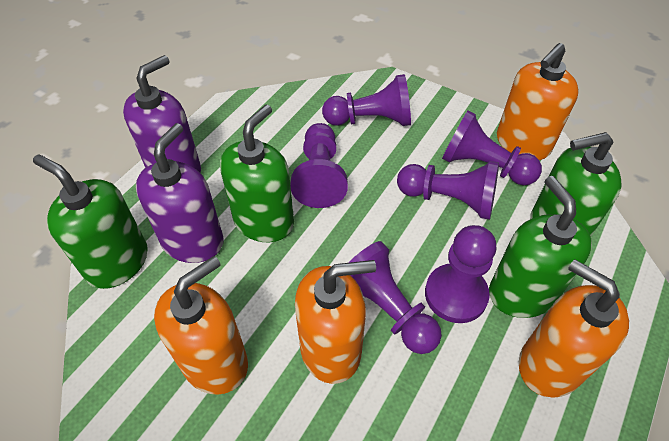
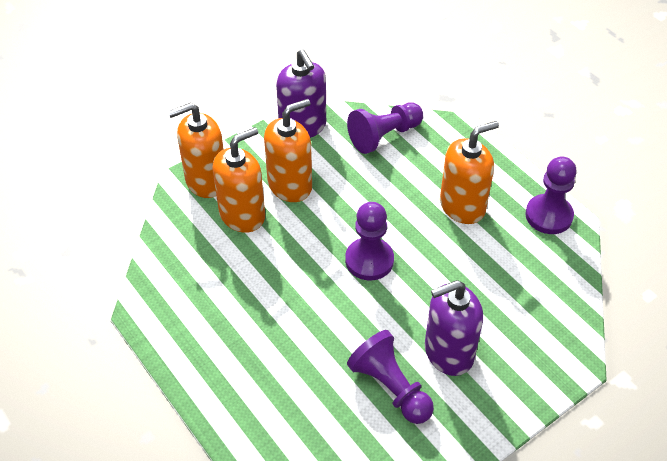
green soap dispenser: 4 -> 0
purple pawn: 6 -> 4

